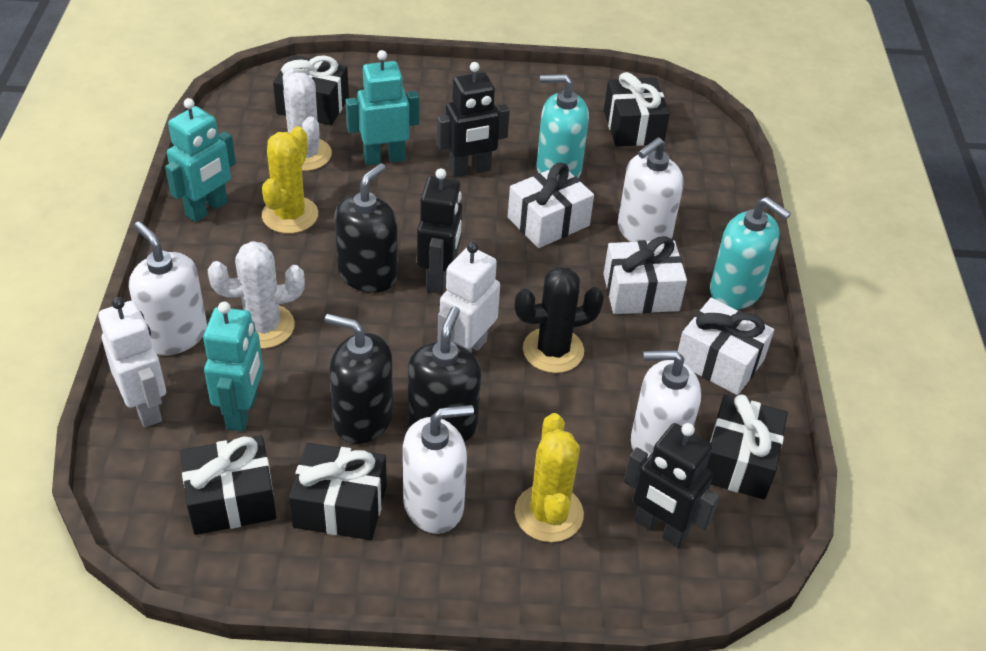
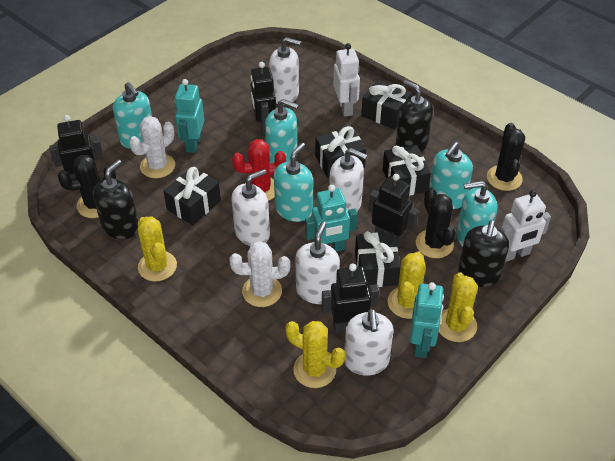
black cactus: 1 -> 3
black robot: 3 -> 4
red cactus: 0 -> 1
turquoise soap dispenser: 2 -> 5
white gift: 3 -> 0
white soap dispenser: 4 -> 5
yellow cactus: 2 -> 4

